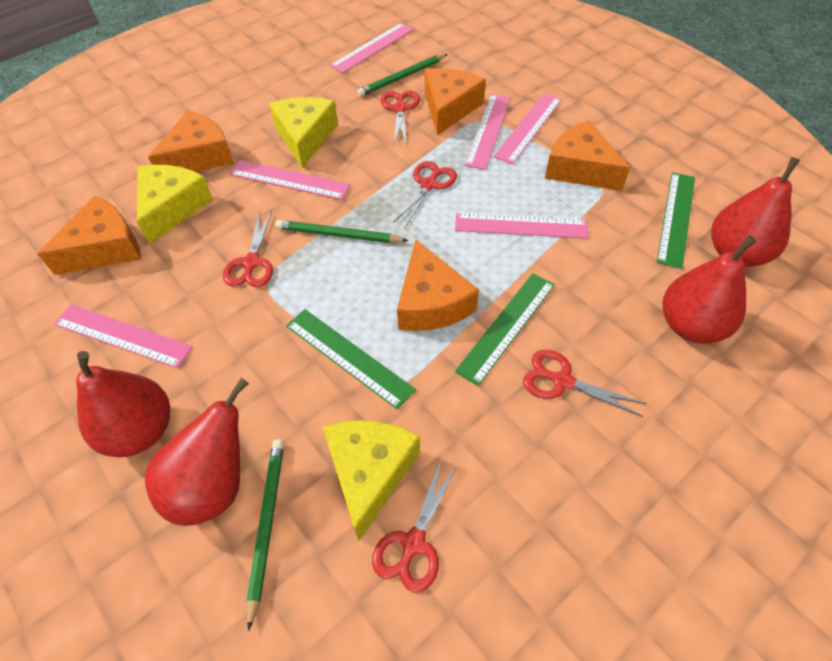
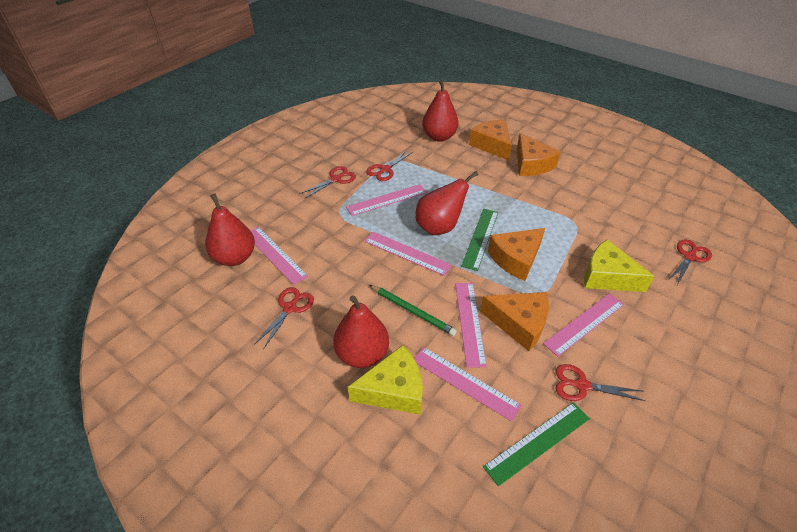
green pencil: 3 -> 1
green ruler: 3 -> 2
orange cheese: 5 -> 4
yellow cheese: 3 -> 2

